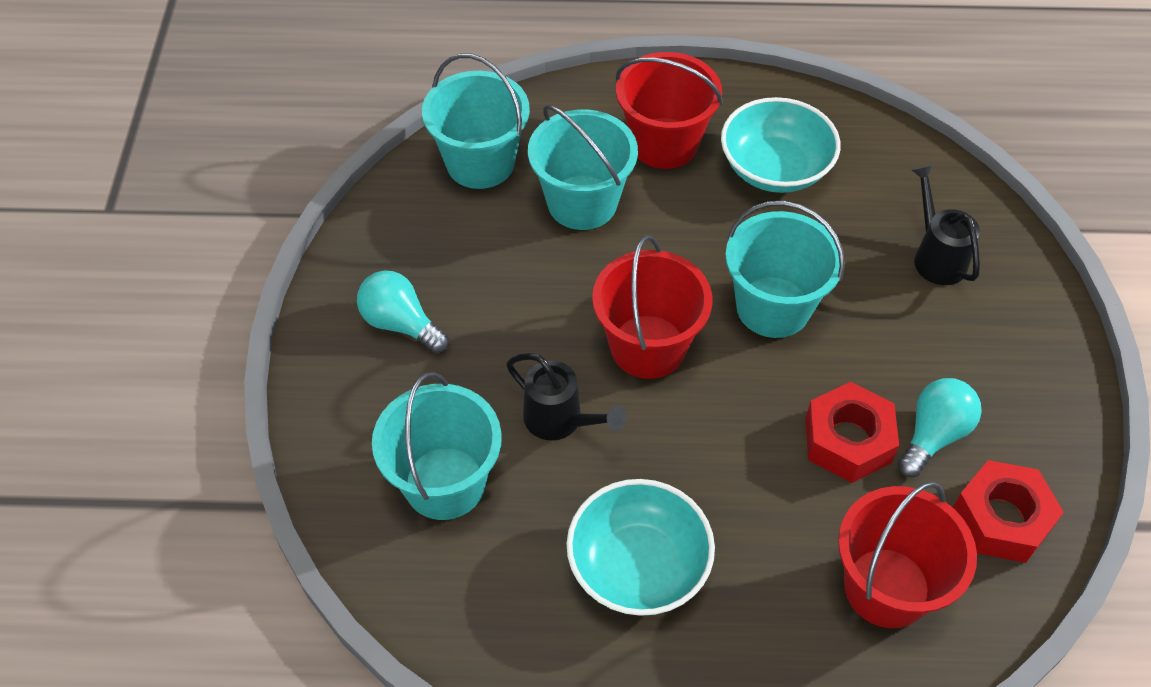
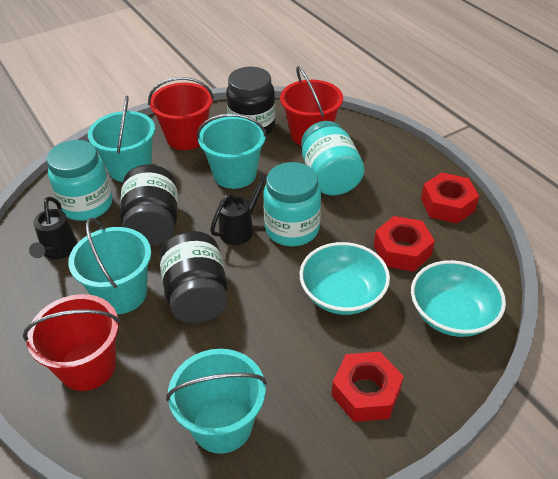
black jar: 0 -> 3
red nut: 2 -> 3
turquoise jar: 0 -> 3
turquoise light bulb: 2 -> 0

